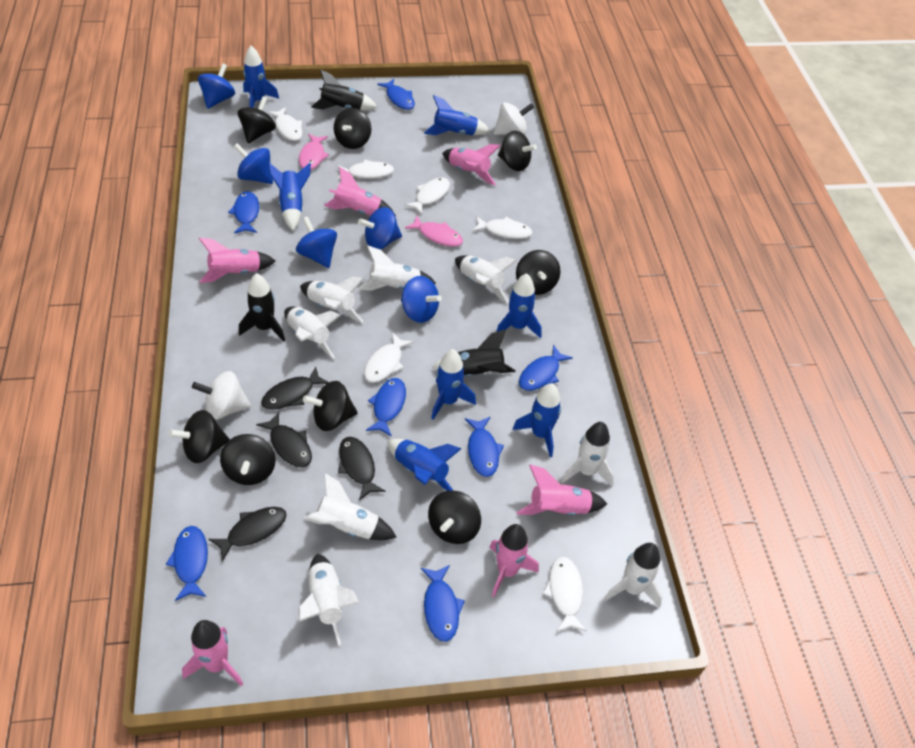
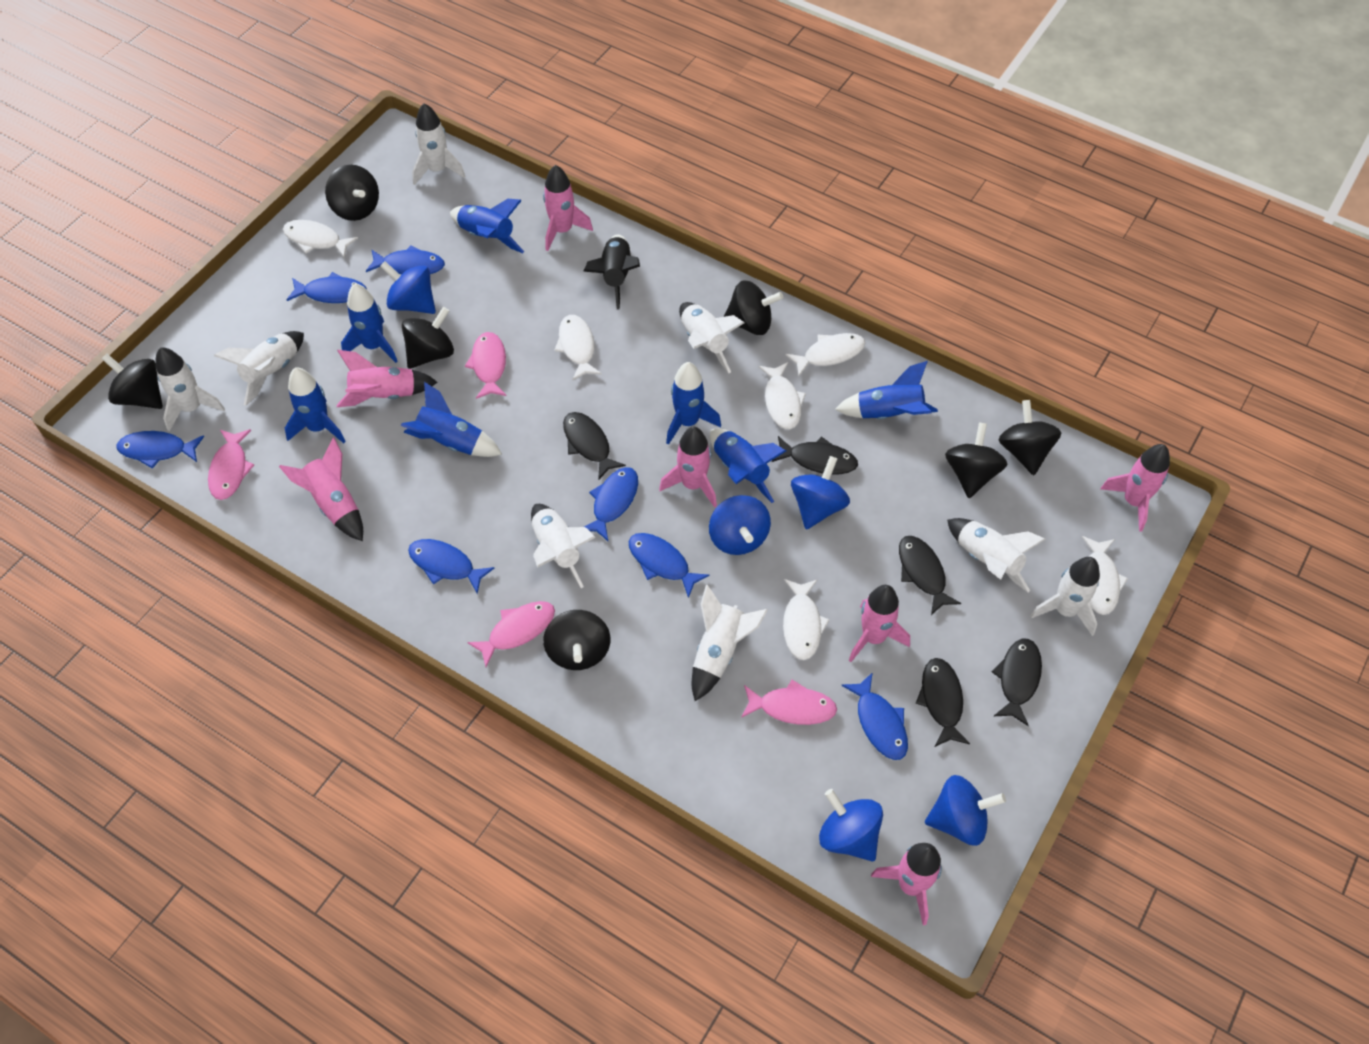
black fish: 4 -> 5
black rocket: 3 -> 1
black spinning top: 8 -> 7
pink fish: 2 -> 4
pink rocket: 6 -> 7
white spinning top: 2 -> 0

